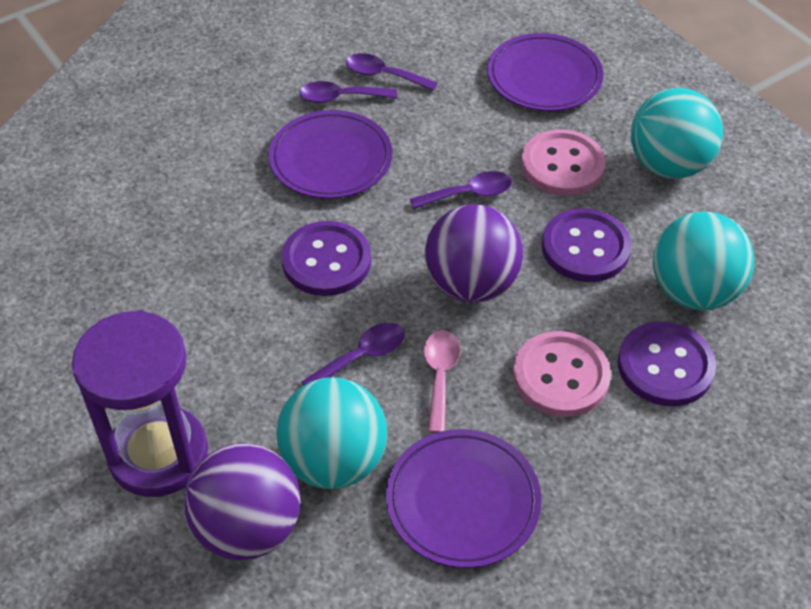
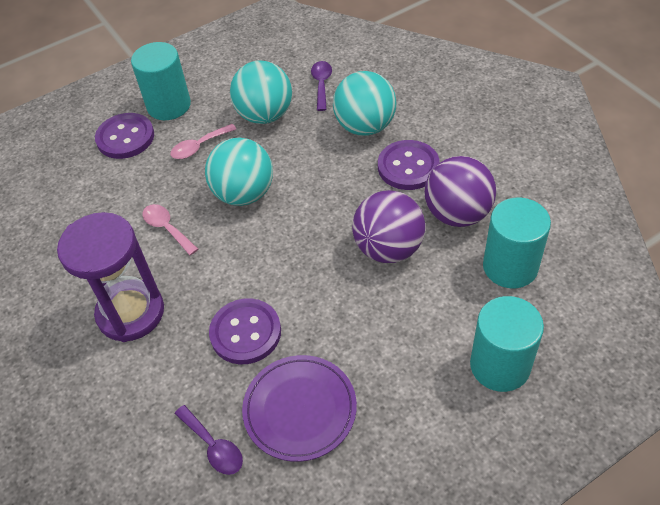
pink button: 2 -> 0
pink spoon: 1 -> 2
purple plate: 3 -> 1
purple spoon: 4 -> 2
turquoise cylinder: 0 -> 3

